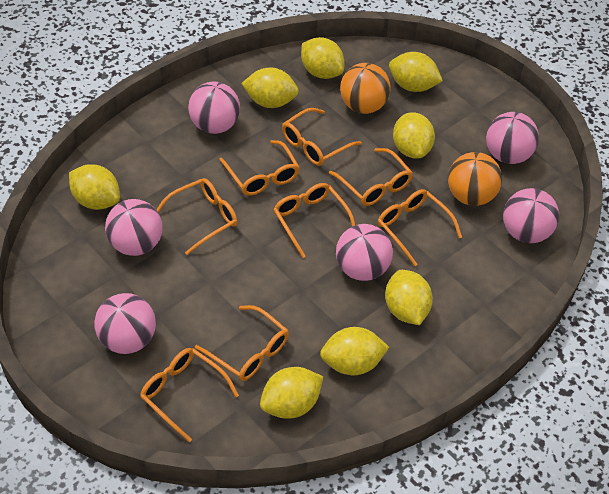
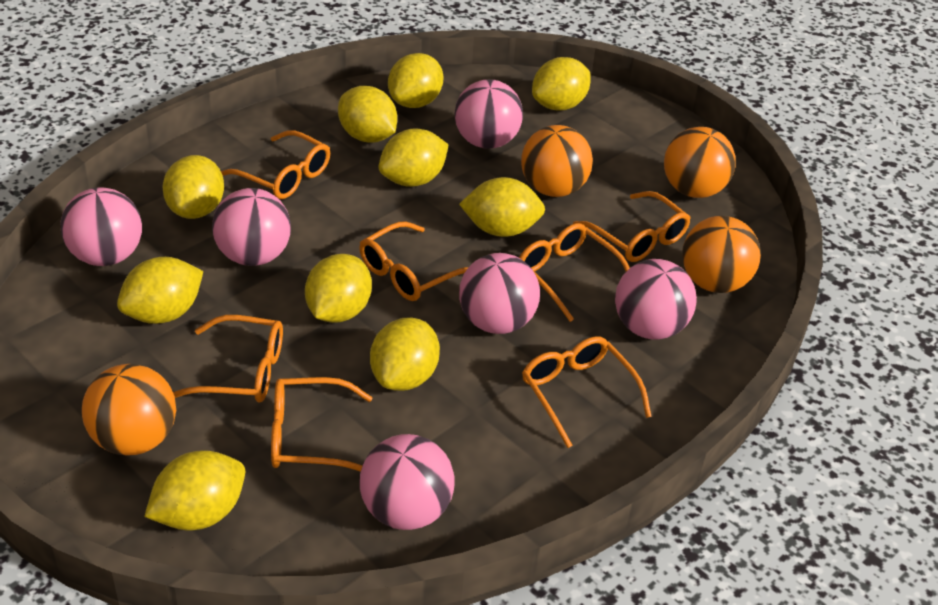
orange ball: 2 -> 4
orange glasses: 8 -> 7
yellow lemon: 8 -> 10

